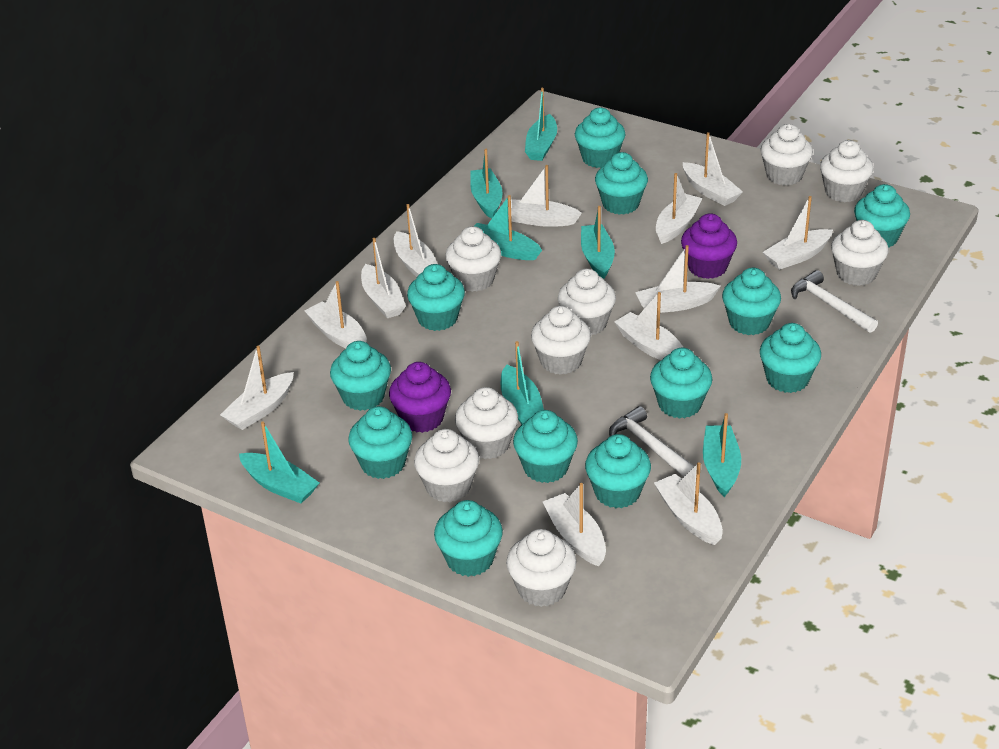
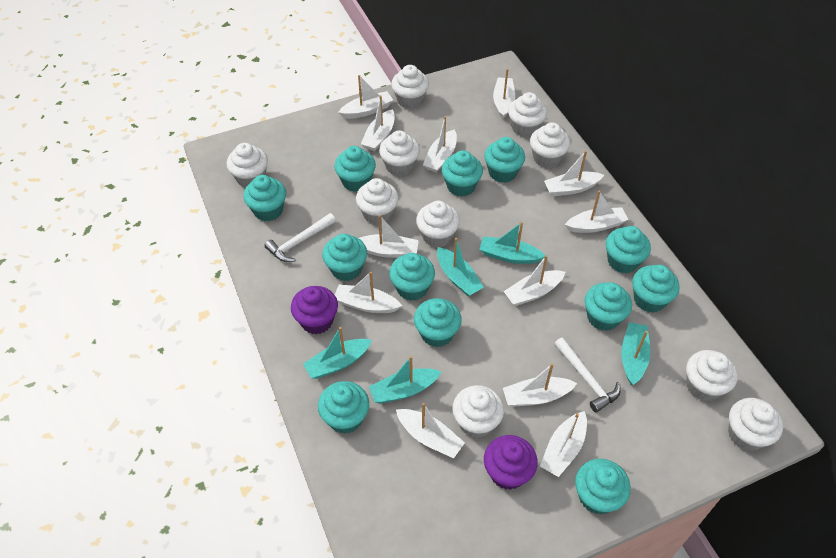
turquoise boat: 7 -> 5
white cupcake: 9 -> 10

